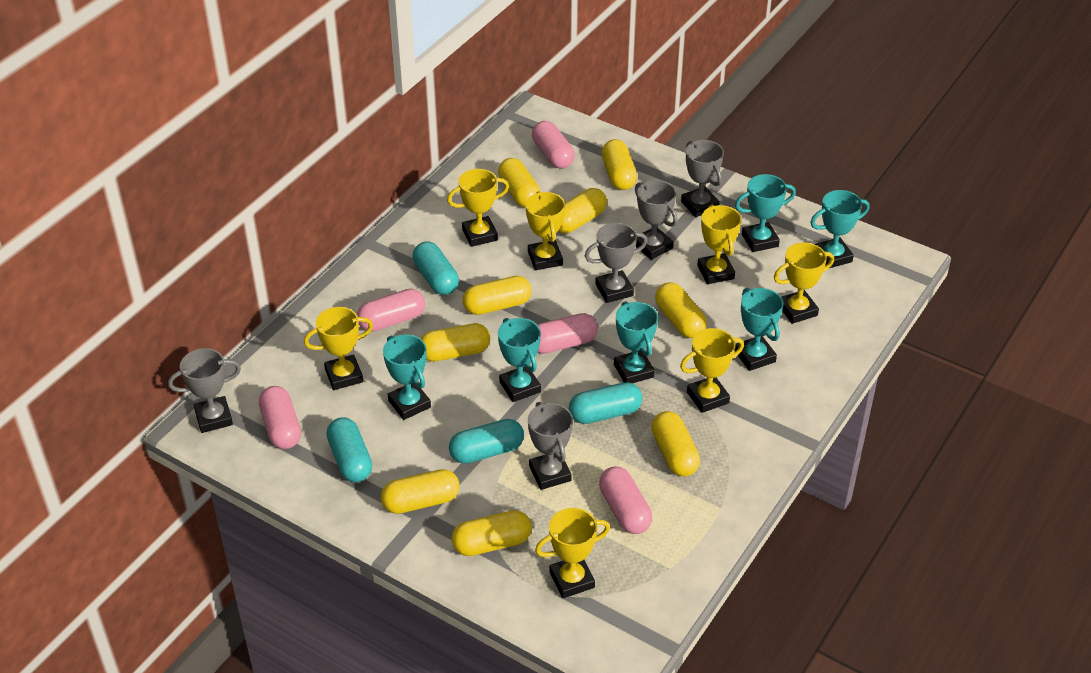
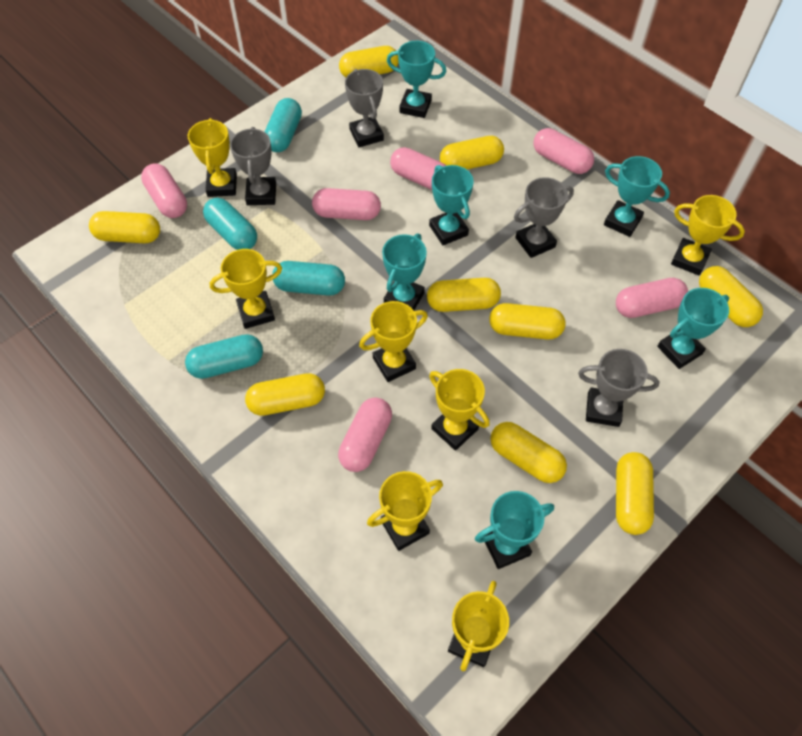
grey trophy: 5 -> 4
pink capsule: 5 -> 6

